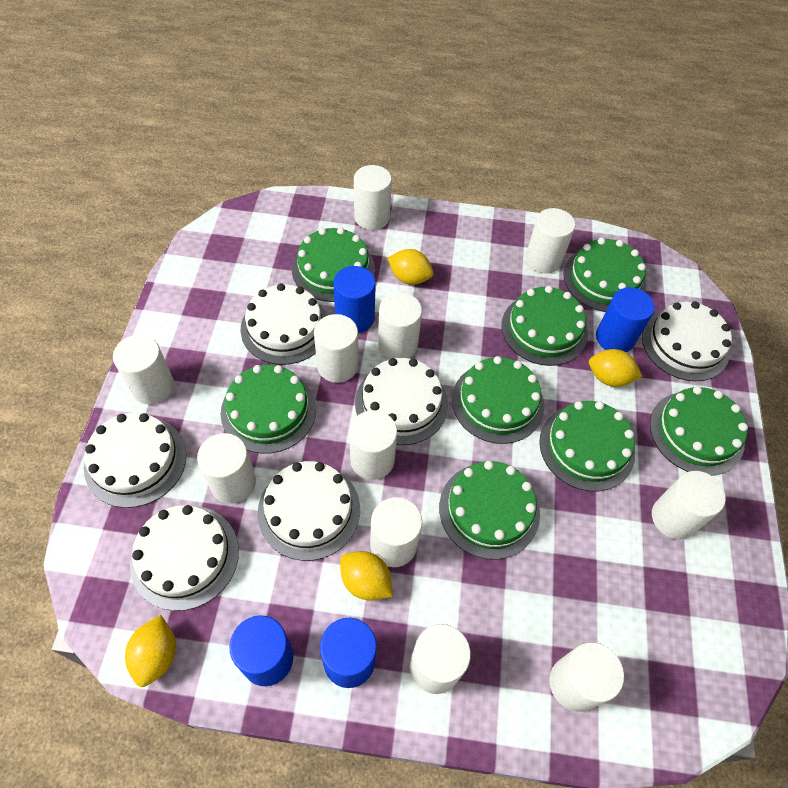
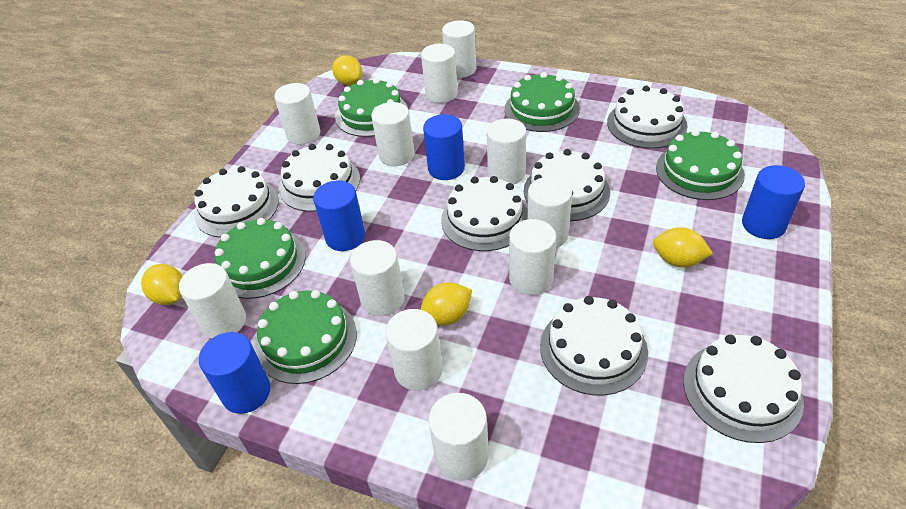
green cake: 8 -> 5
white cake: 6 -> 7

